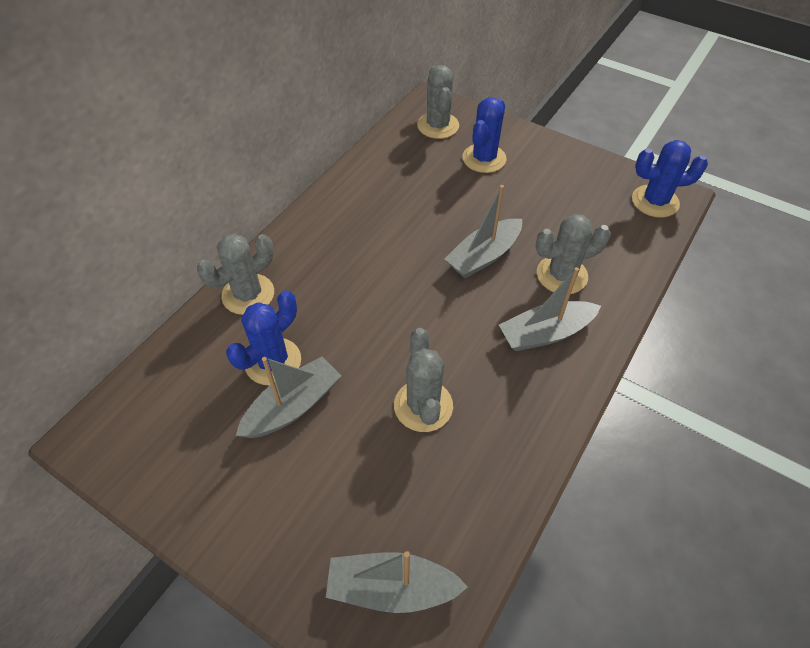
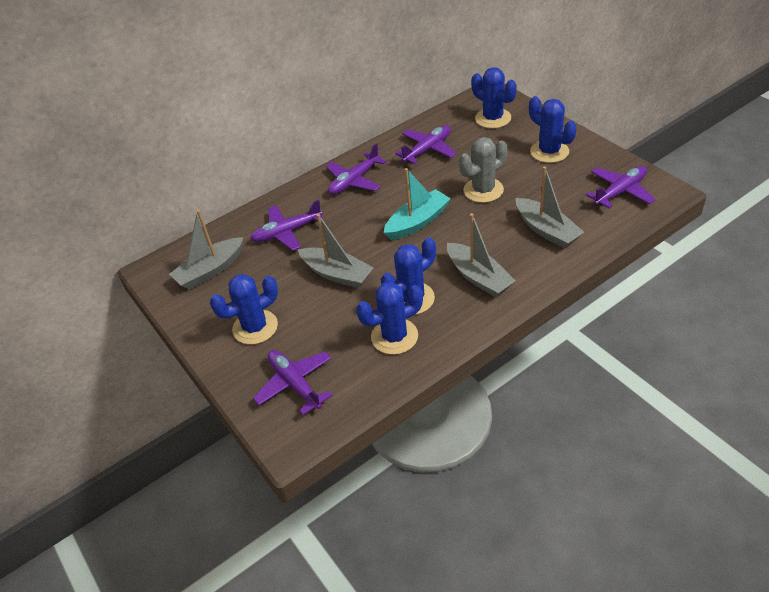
blue cactus: 3 -> 5
grey cactus: 4 -> 1
purple plane: 0 -> 5
turquoise boat: 0 -> 1

